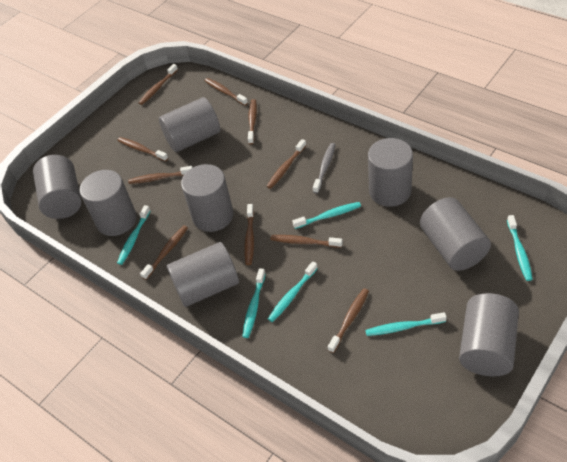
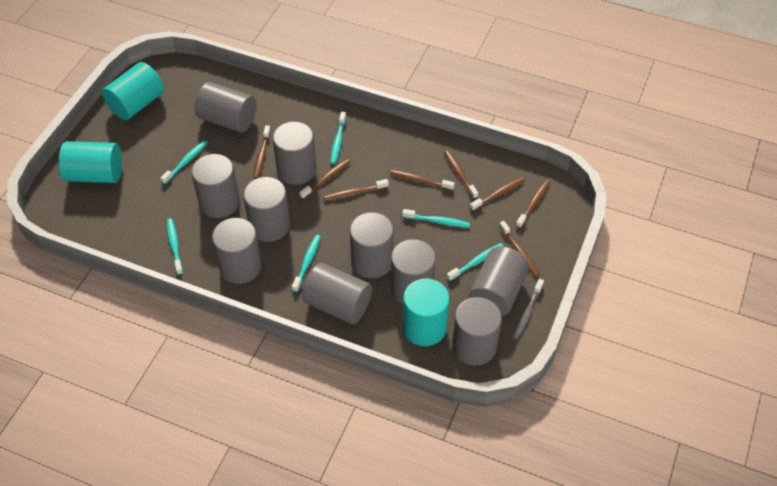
brown toothbrush: 10 -> 8
grey cylinder: 8 -> 10
turquoise cylinder: 0 -> 3

